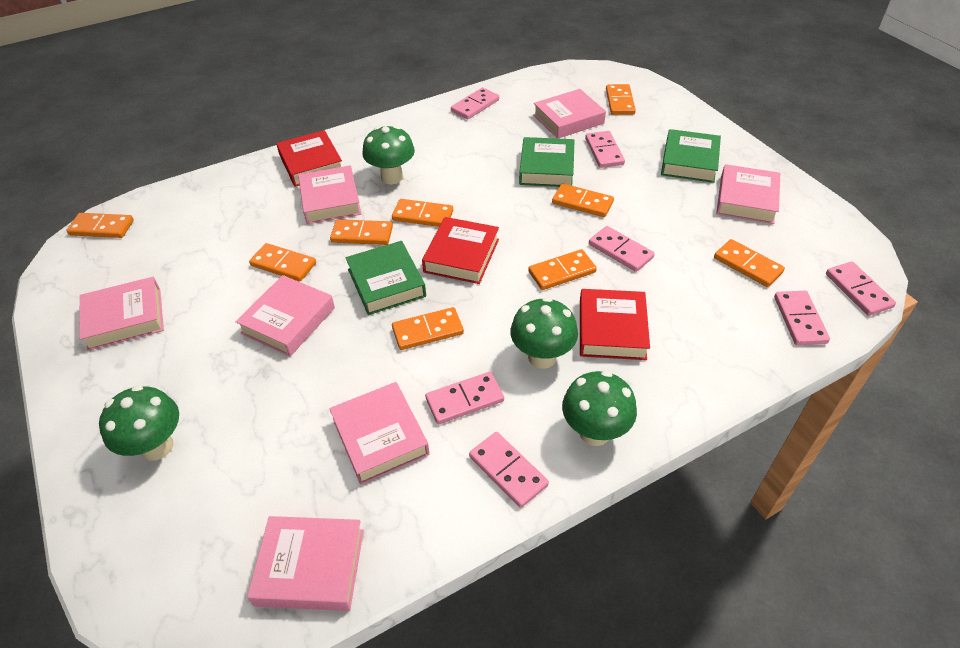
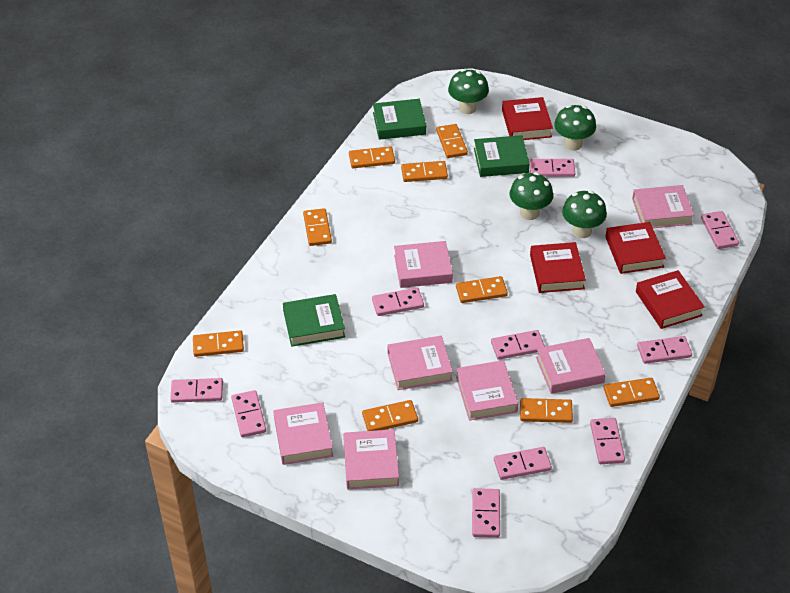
pink domino: 7 -> 10
red book: 3 -> 4

